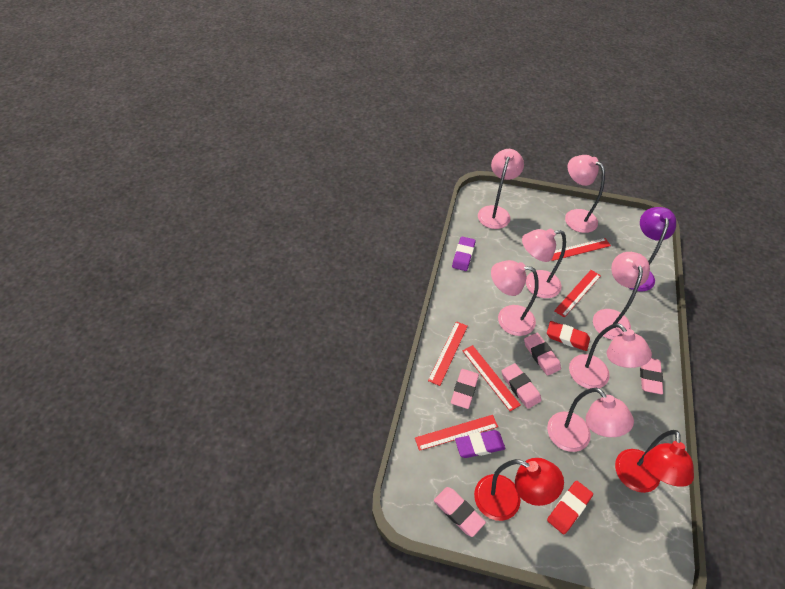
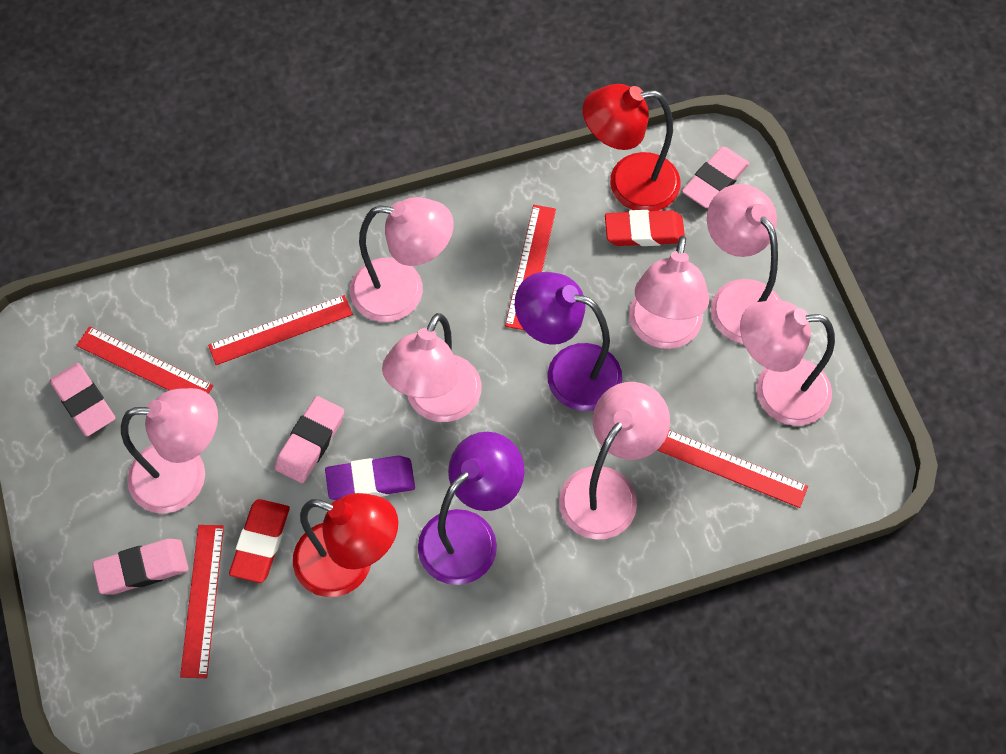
pink eraser: 5 -> 4
purple eraser: 2 -> 1
purple lamp: 1 -> 2

